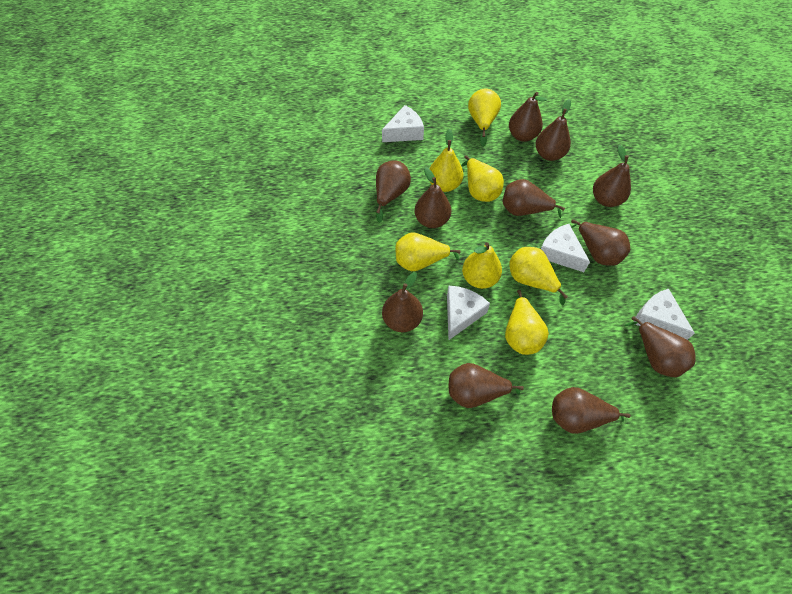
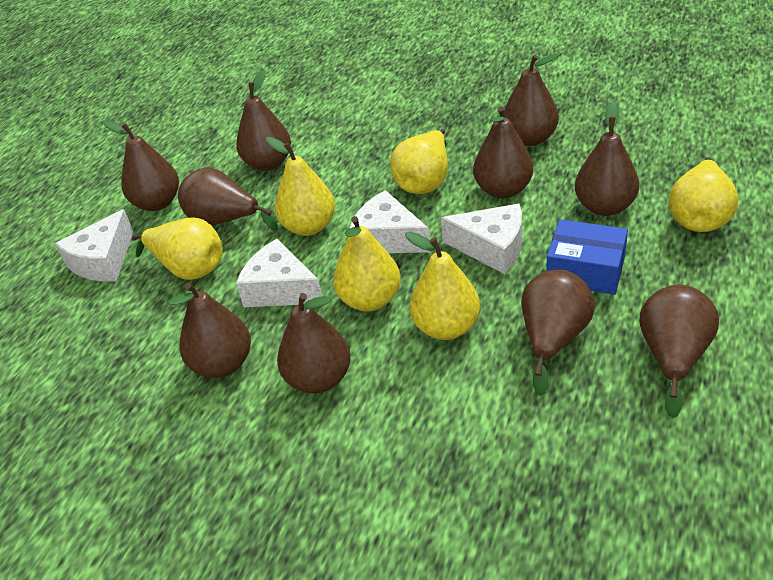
blue box: 0 -> 1
brown pear: 11 -> 10
yellow pear: 7 -> 6

